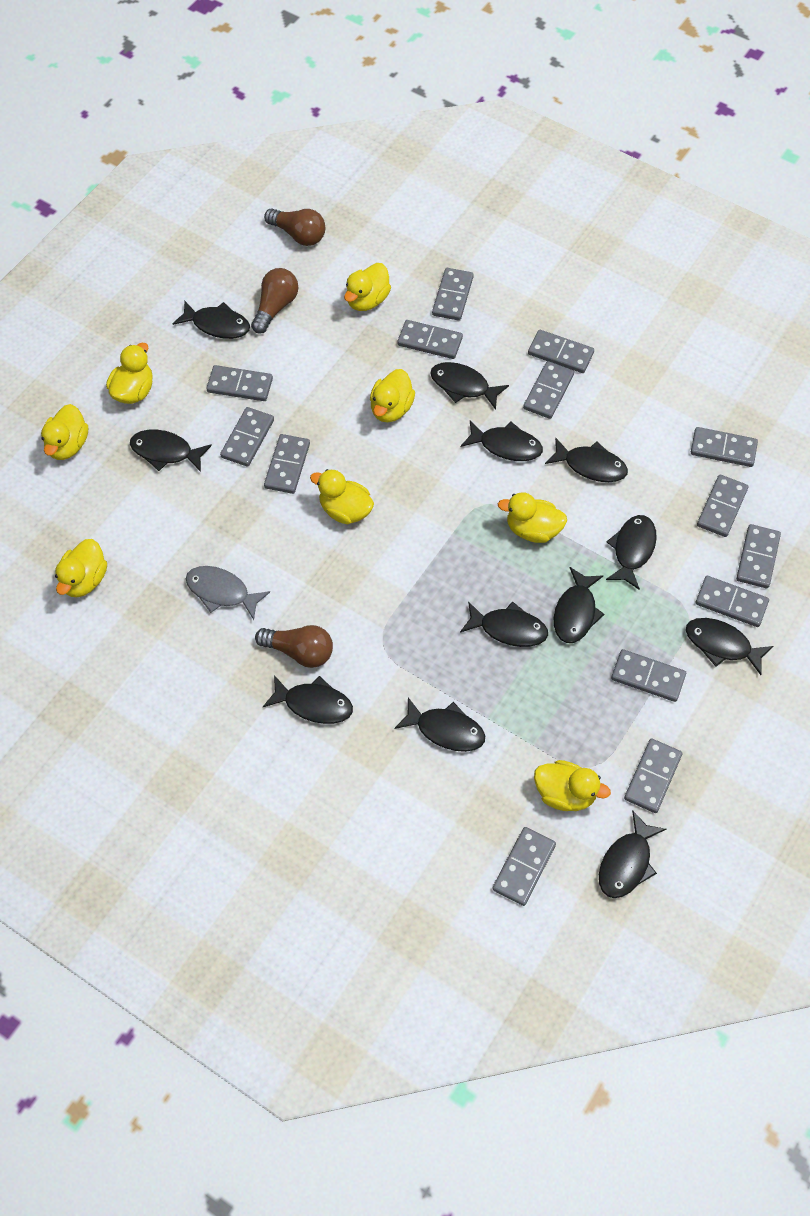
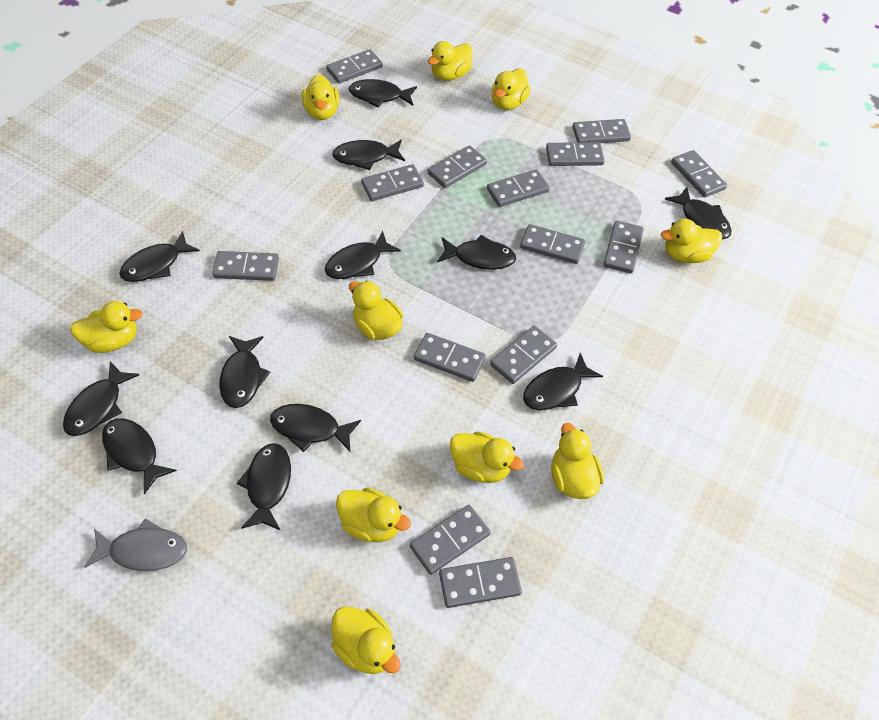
brown light bulb: 3 -> 0
yellow duck: 8 -> 10

